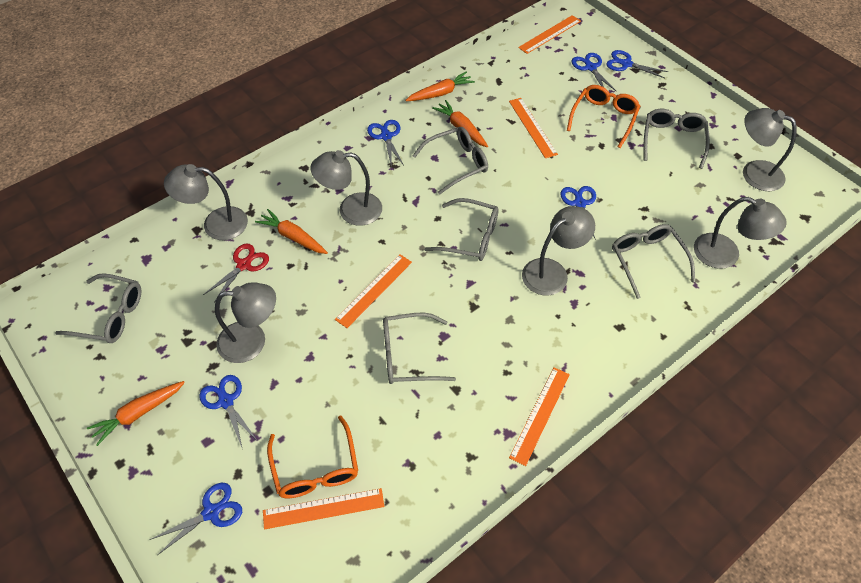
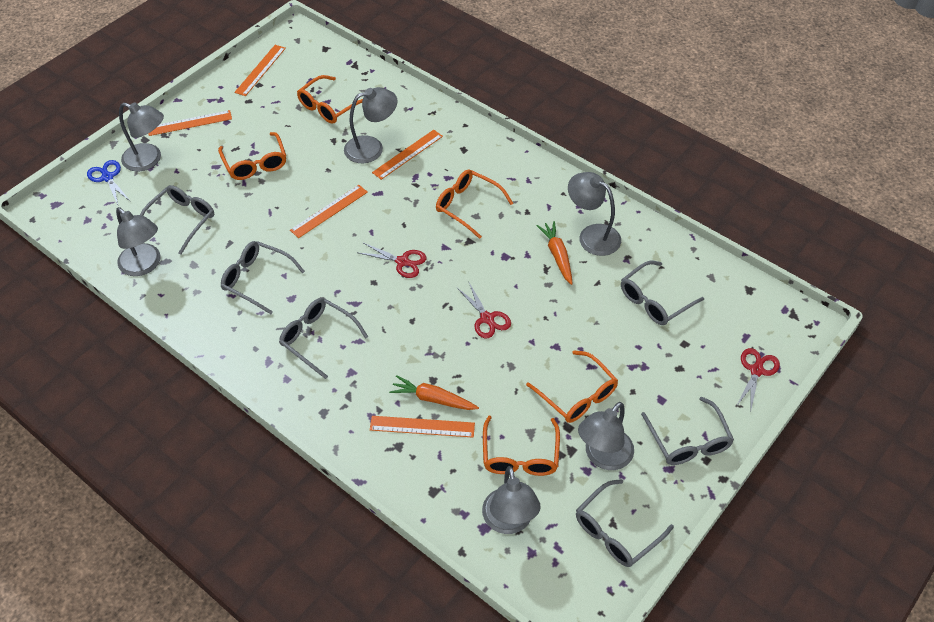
blue scissors: 6 -> 1
orange carrot: 4 -> 2
orange glasses: 2 -> 5
red scissors: 1 -> 3

